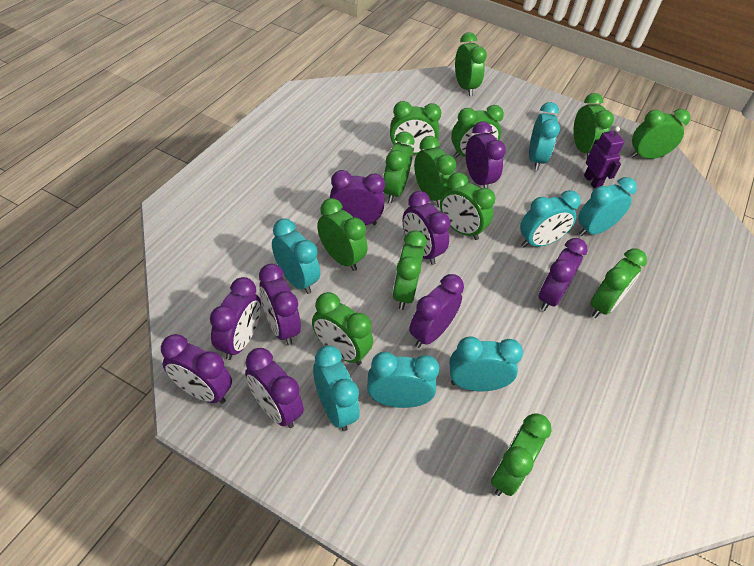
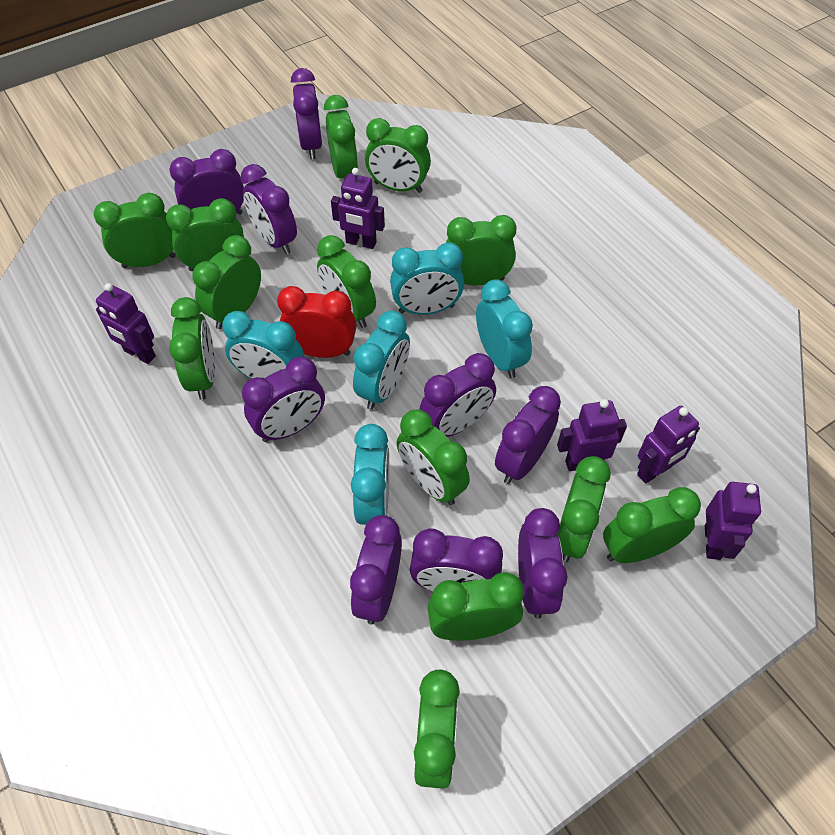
purple robot: 1 -> 5
red clock: 0 -> 1
turquoise clock: 7 -> 5

